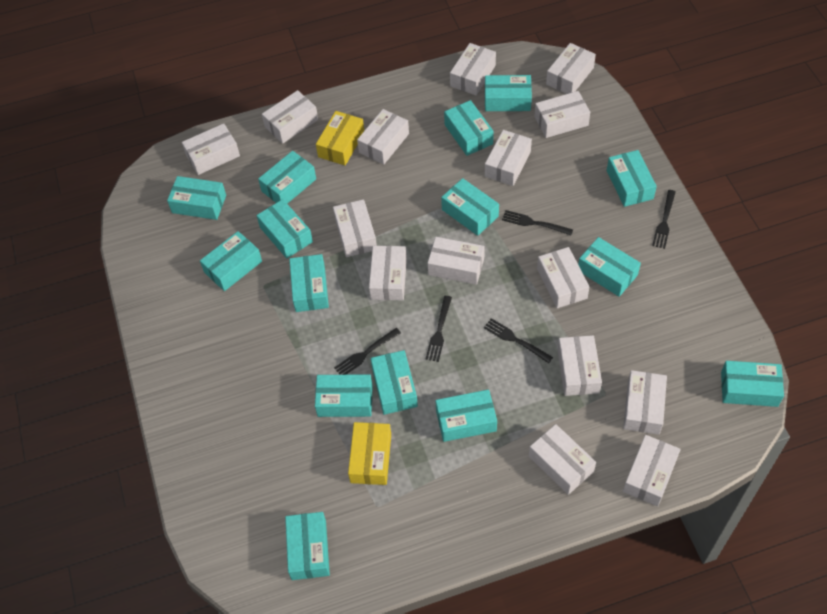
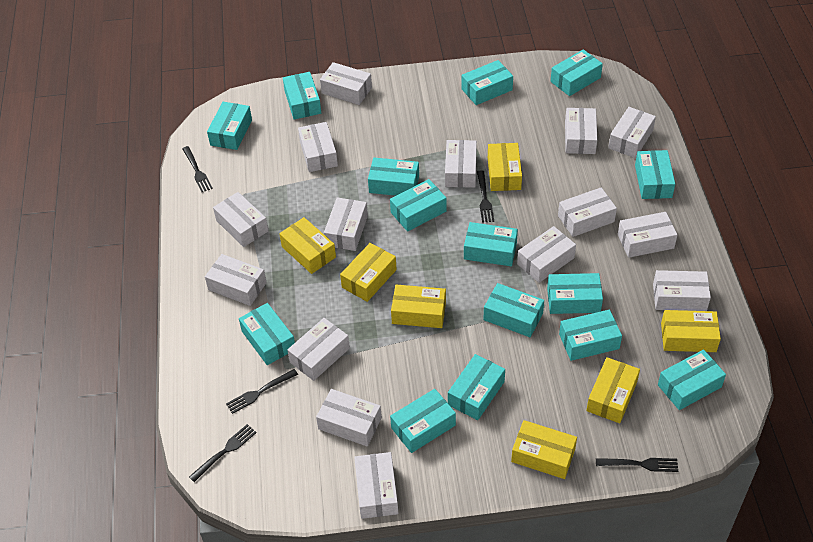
yellow box: 2 -> 7

